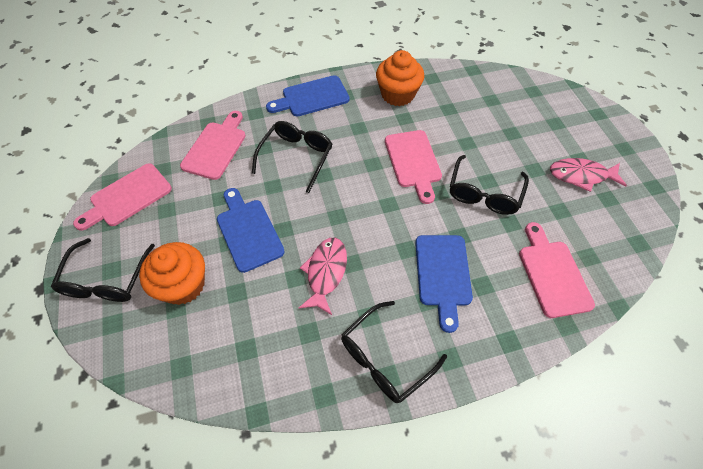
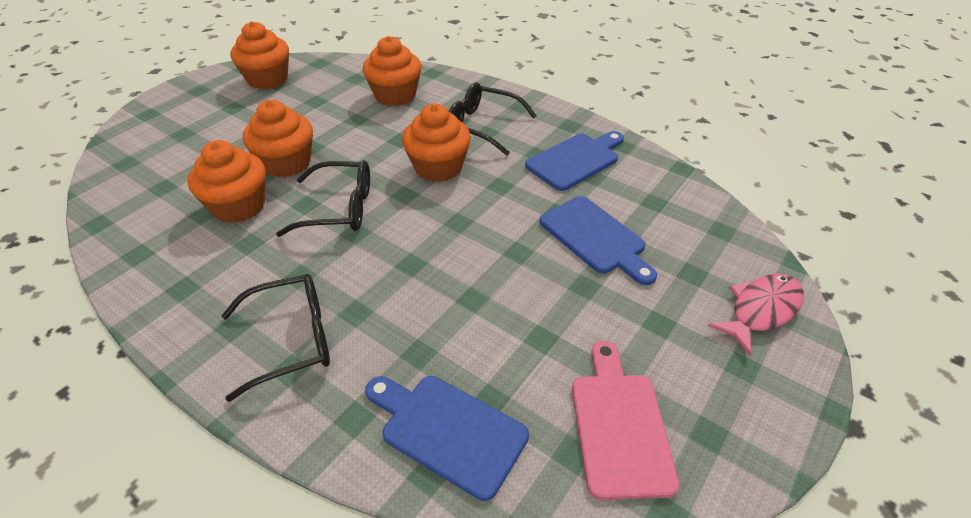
black glasses: 4 -> 3
orange cupcake: 2 -> 5
pink cutting board: 4 -> 1
pink fish: 2 -> 1

